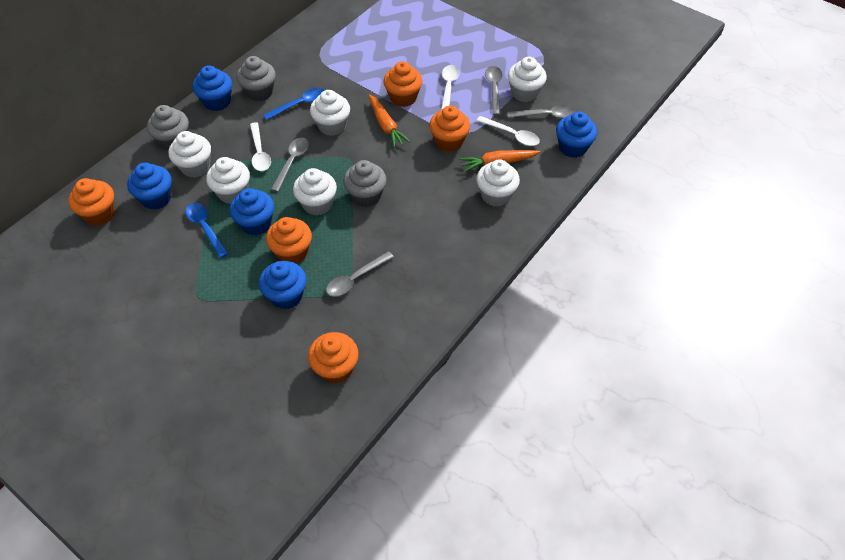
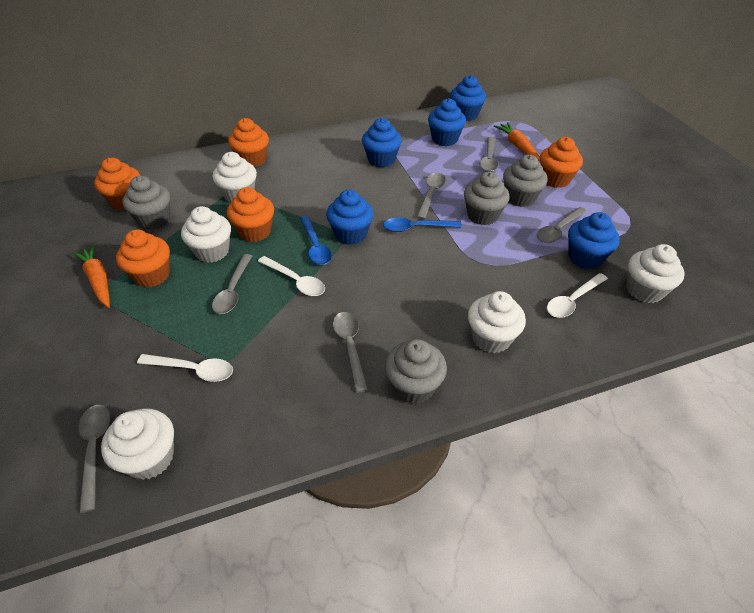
grey cupcake: 3 -> 4
grey spoon: 4 -> 6
white cupcake: 6 -> 5

